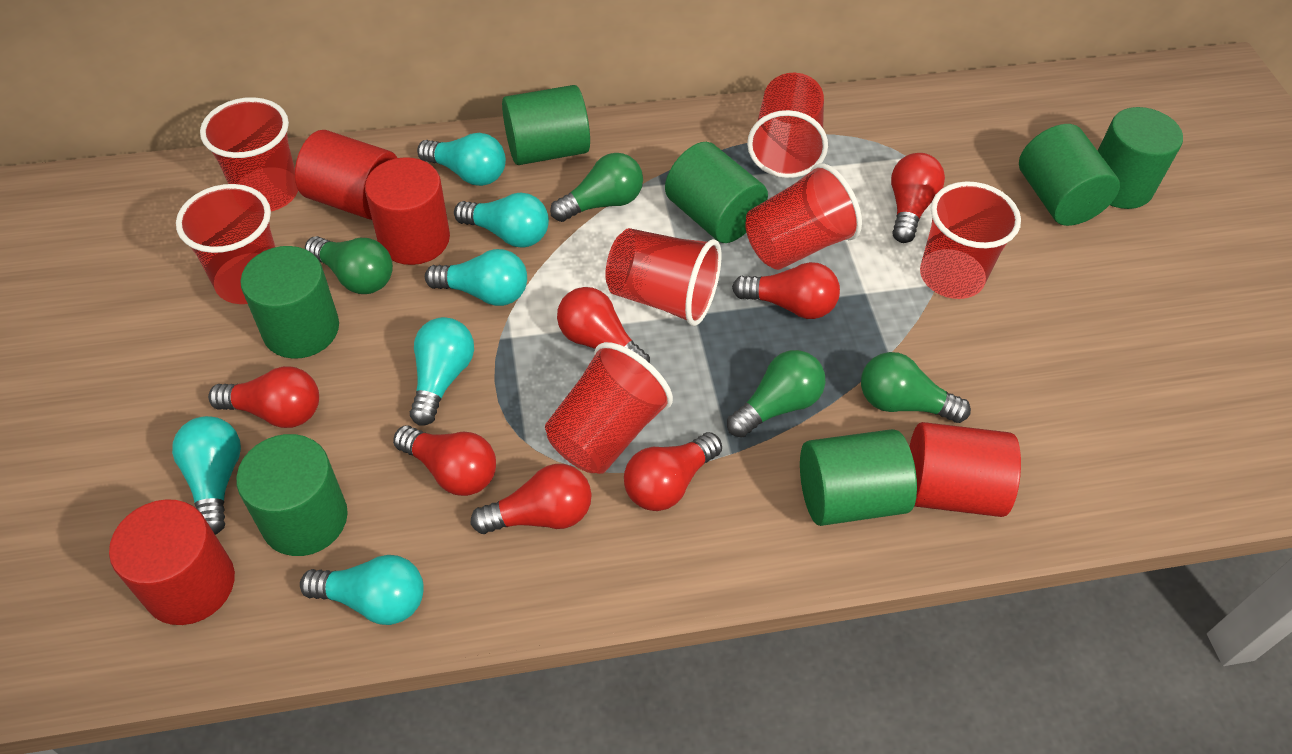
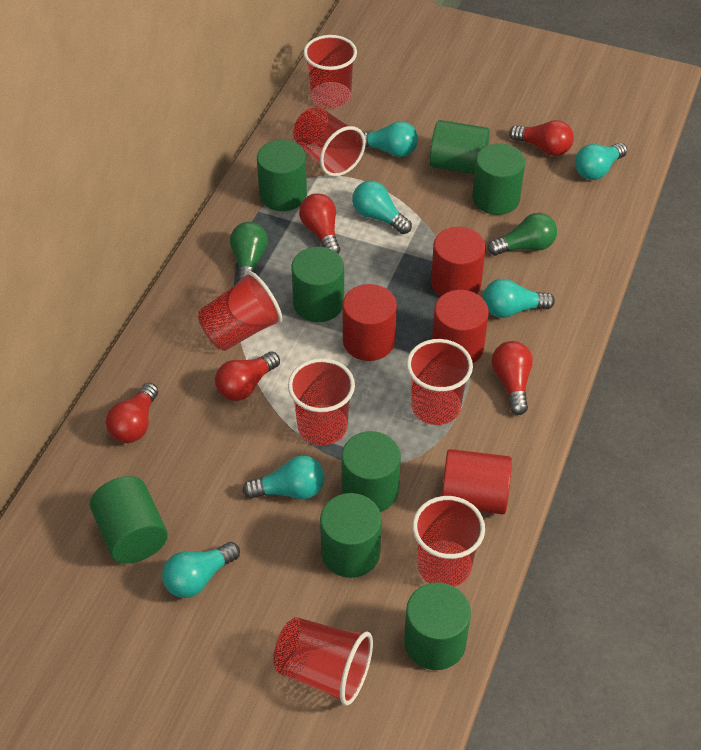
green cylinder: 7 -> 8
green light bulb: 4 -> 2
red light bulb: 7 -> 5

